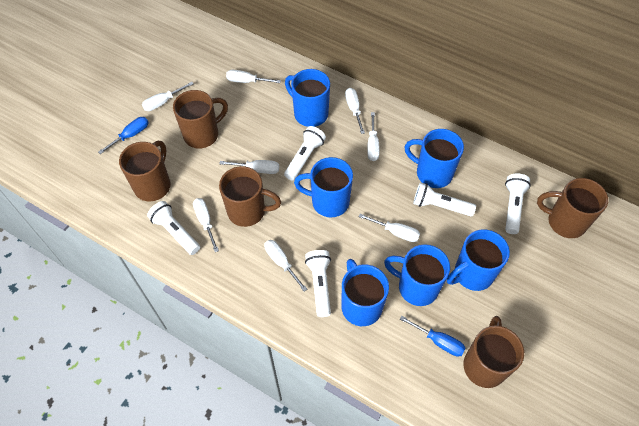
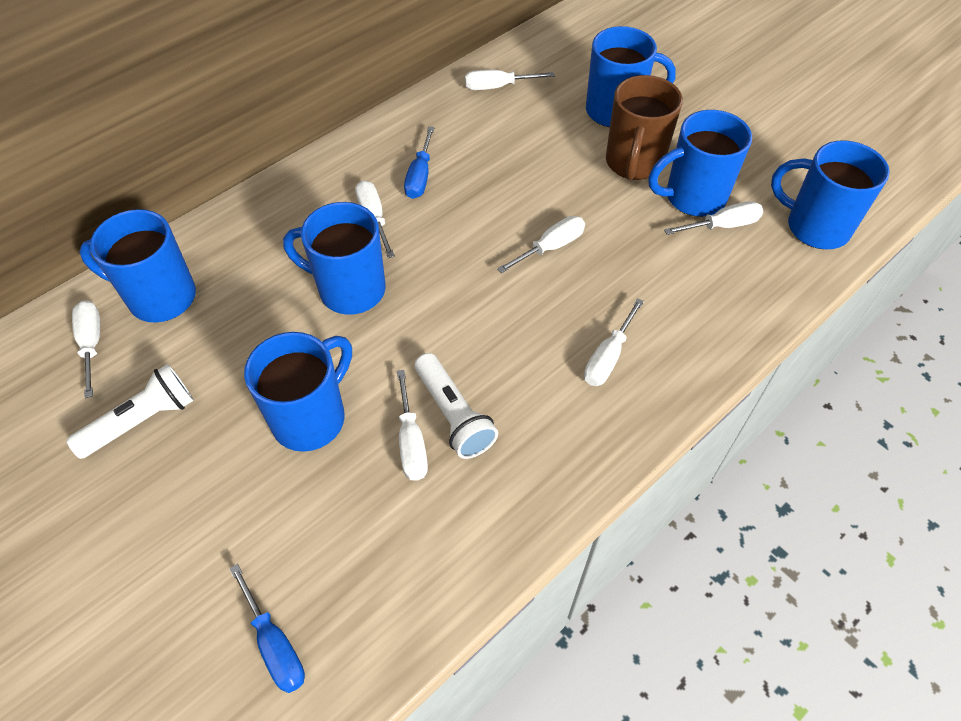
brown mug: 5 -> 1
white flashlight: 5 -> 2
white screwdriver: 8 -> 7

